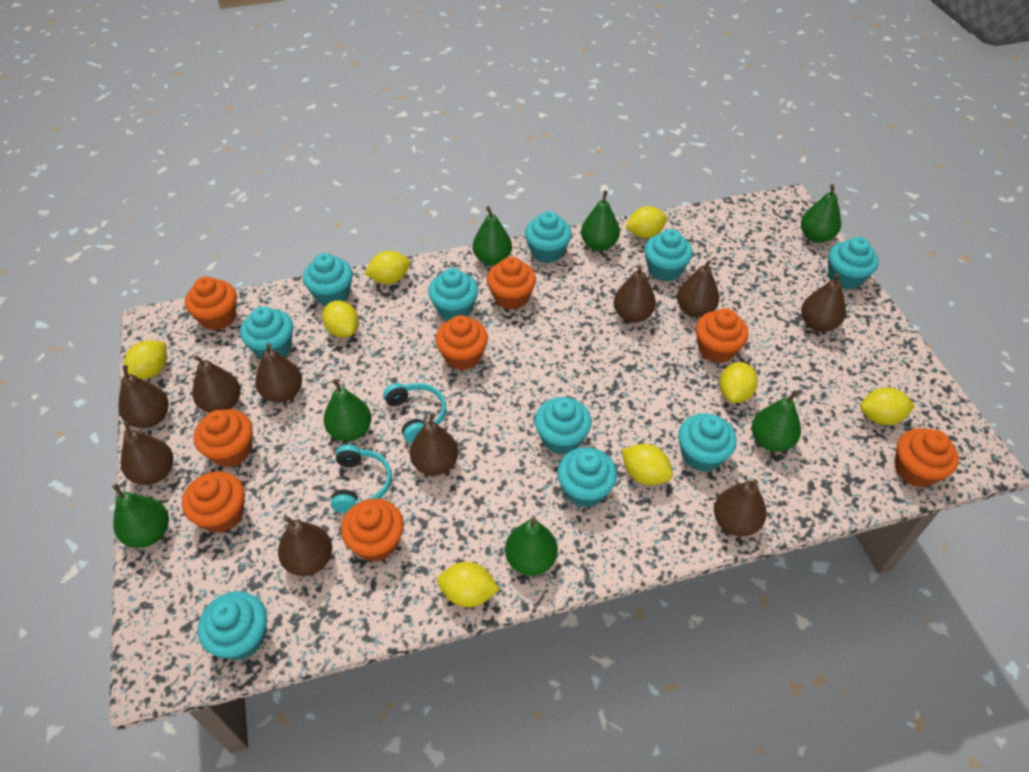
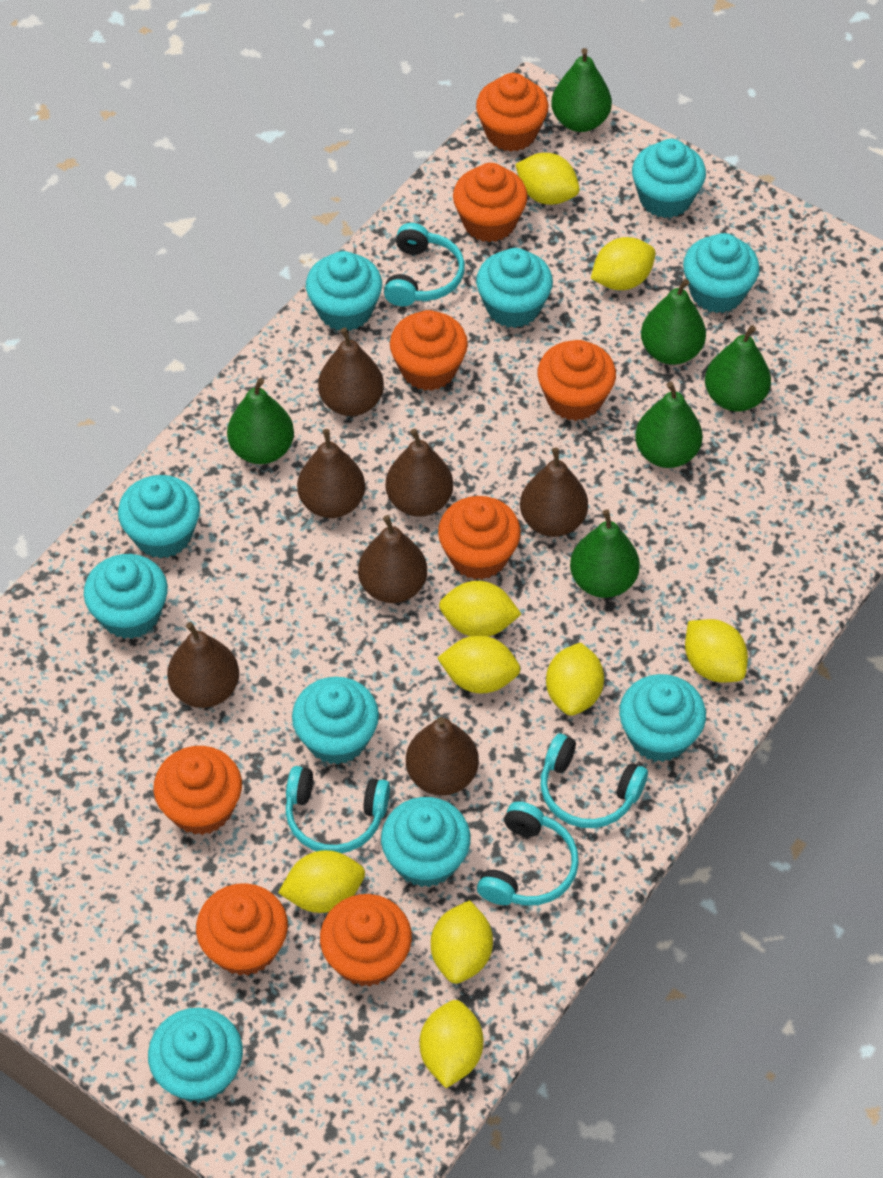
brown pear: 10 -> 7
green pear: 7 -> 6
turquoise headphones: 2 -> 4
yellow lemon: 8 -> 9

